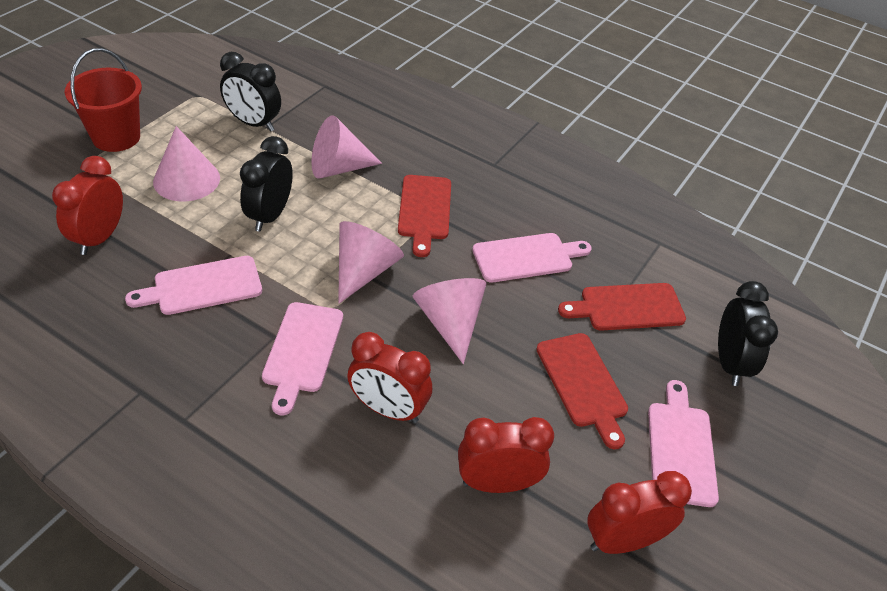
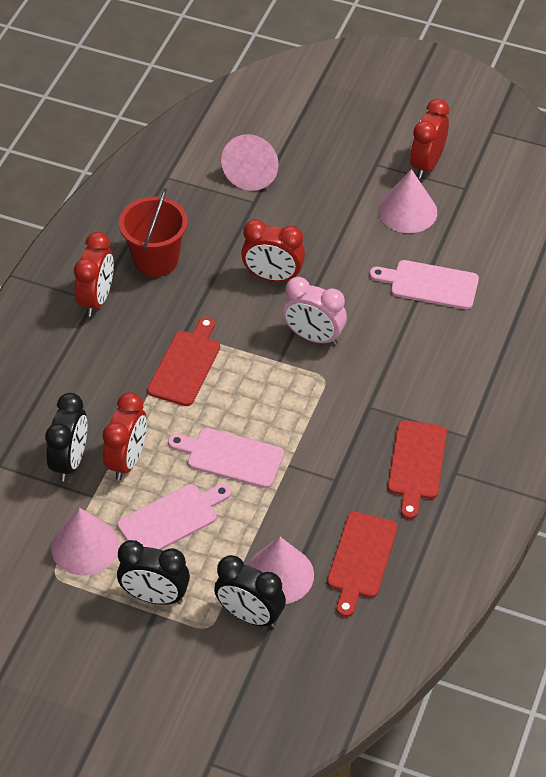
pink clock: 0 -> 1
pink cutting board: 4 -> 3

